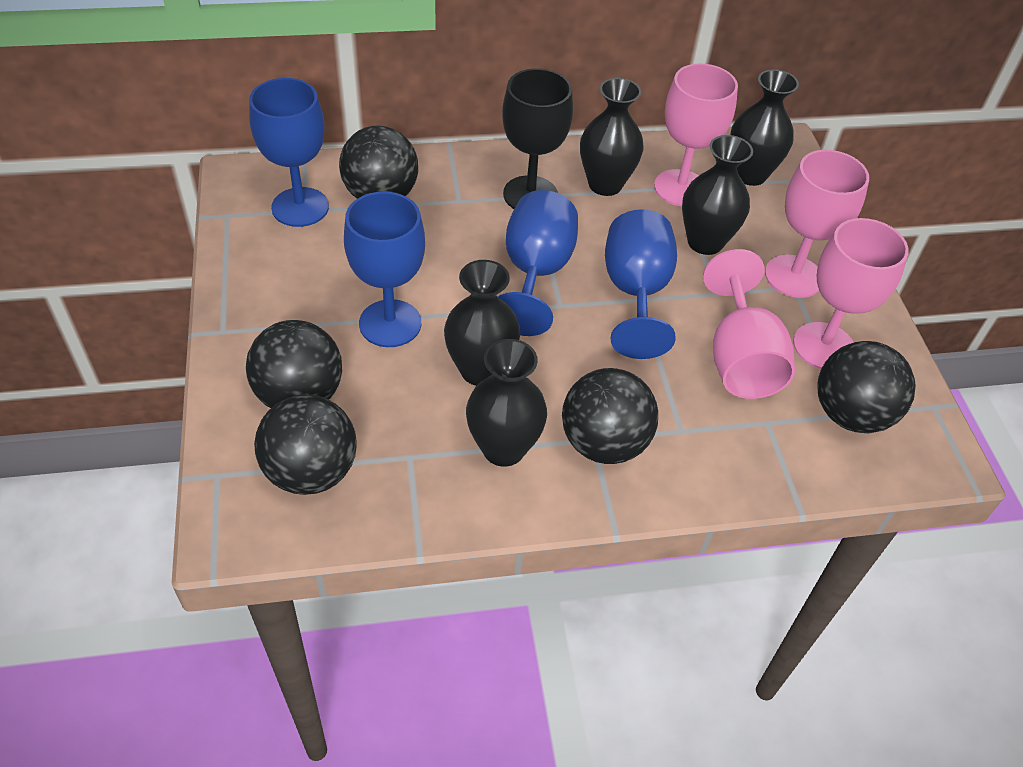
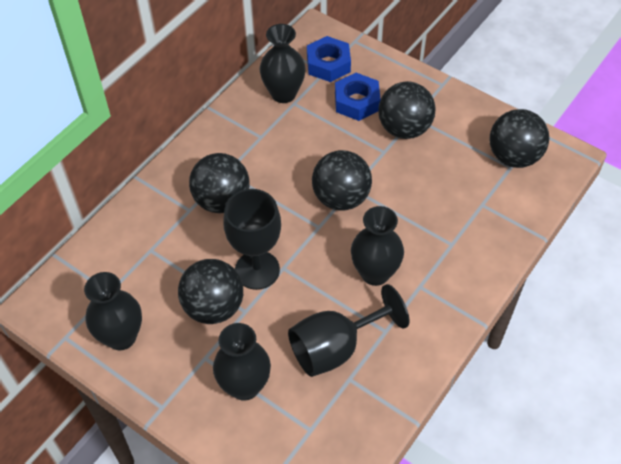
black goblet: 1 -> 2
black vase: 5 -> 4
blue goblet: 4 -> 0
blue nut: 0 -> 2
pink goblet: 4 -> 0

